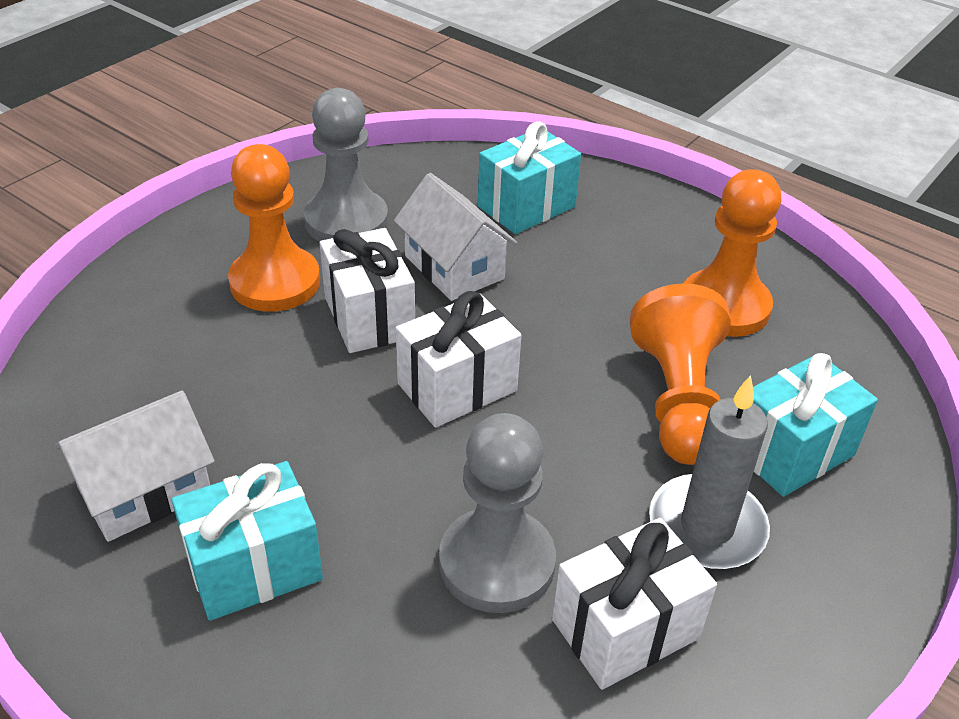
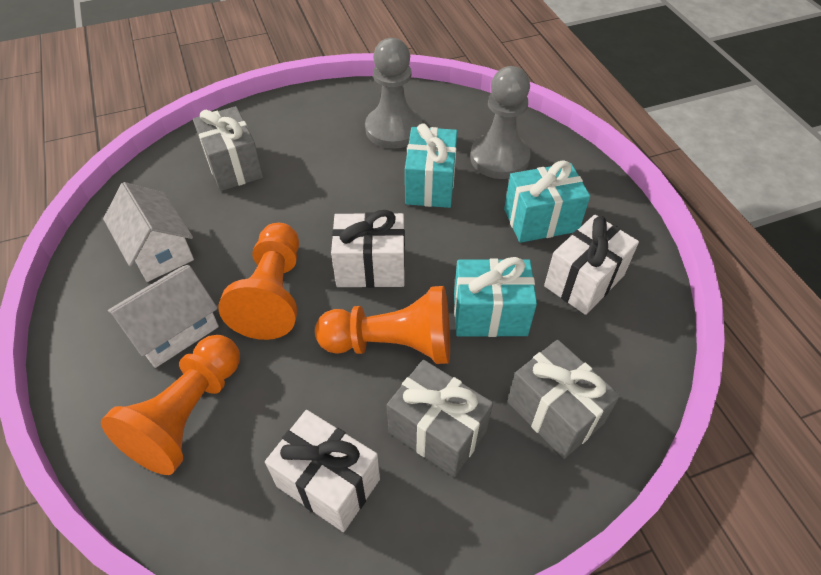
grey candle: 1 -> 0
grey gift: 0 -> 3

